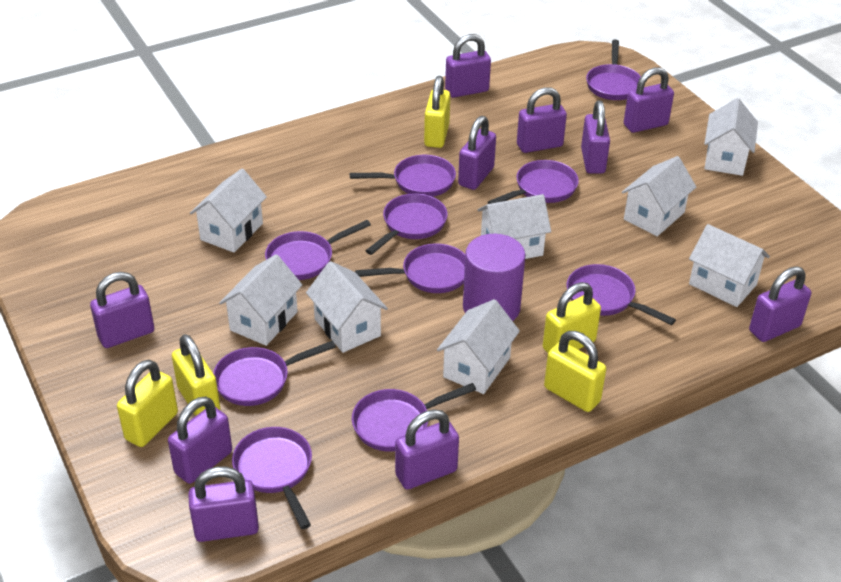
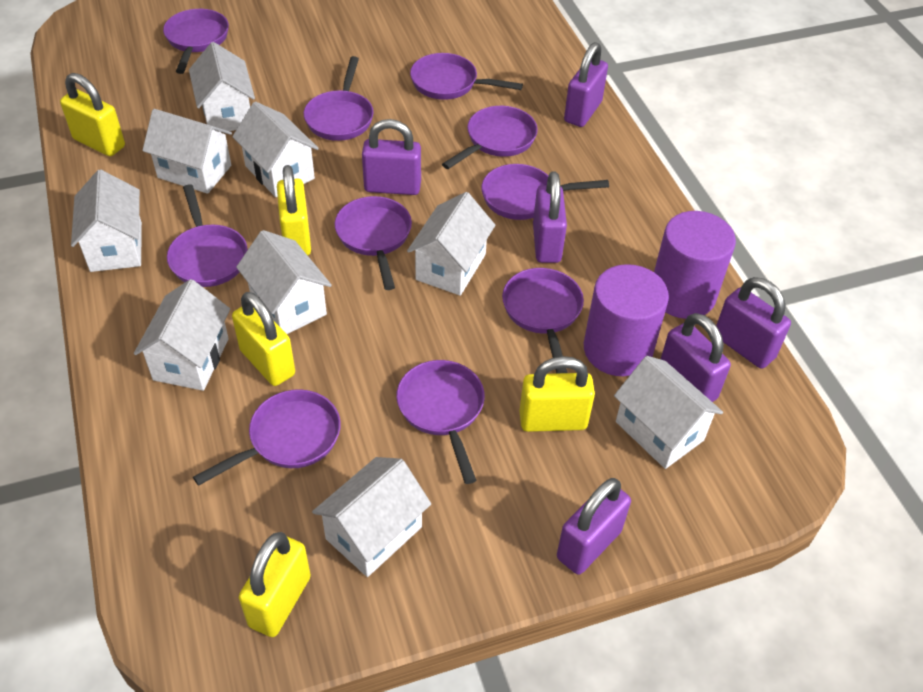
purple cylinder: 1 -> 2
purple padlock: 10 -> 6
white house: 8 -> 9

